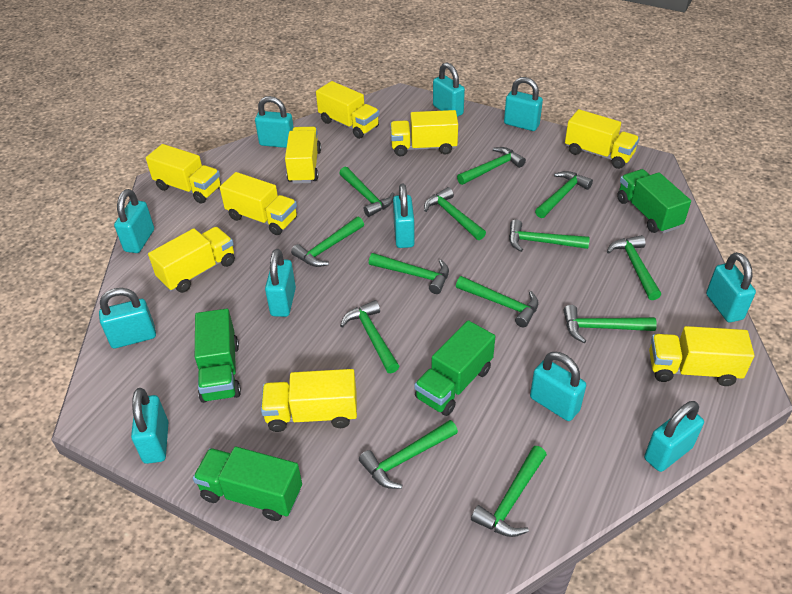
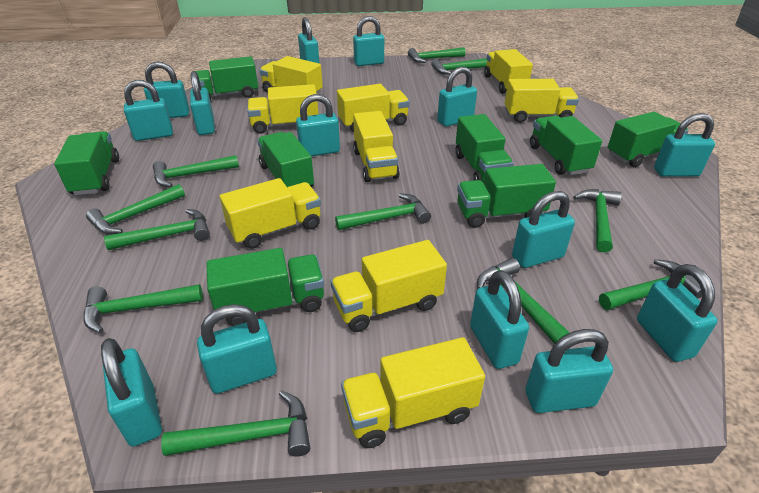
green hammer: 13 -> 11
green truck: 4 -> 8
turquoise padlock: 11 -> 14

